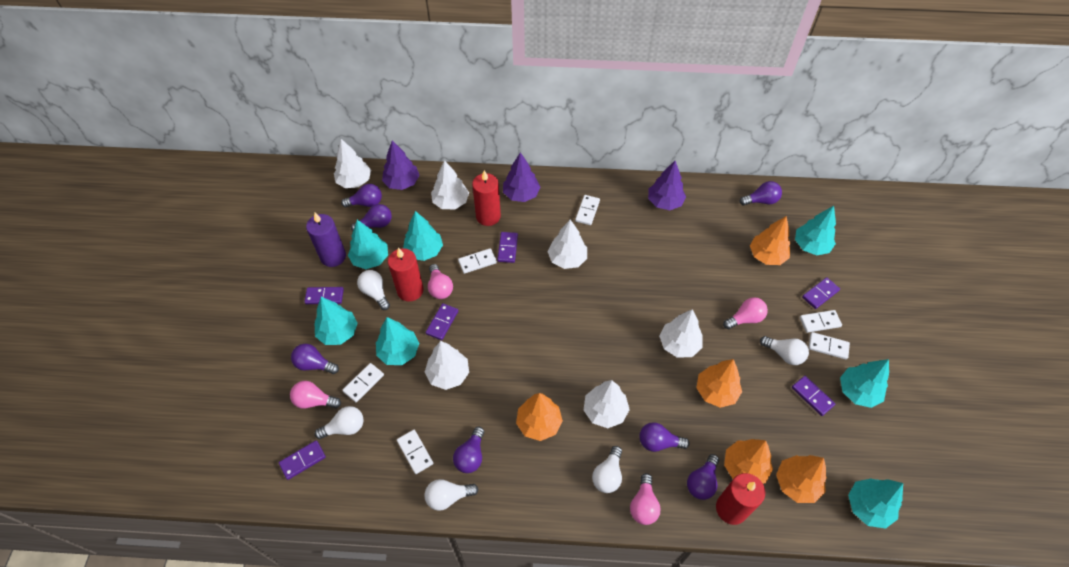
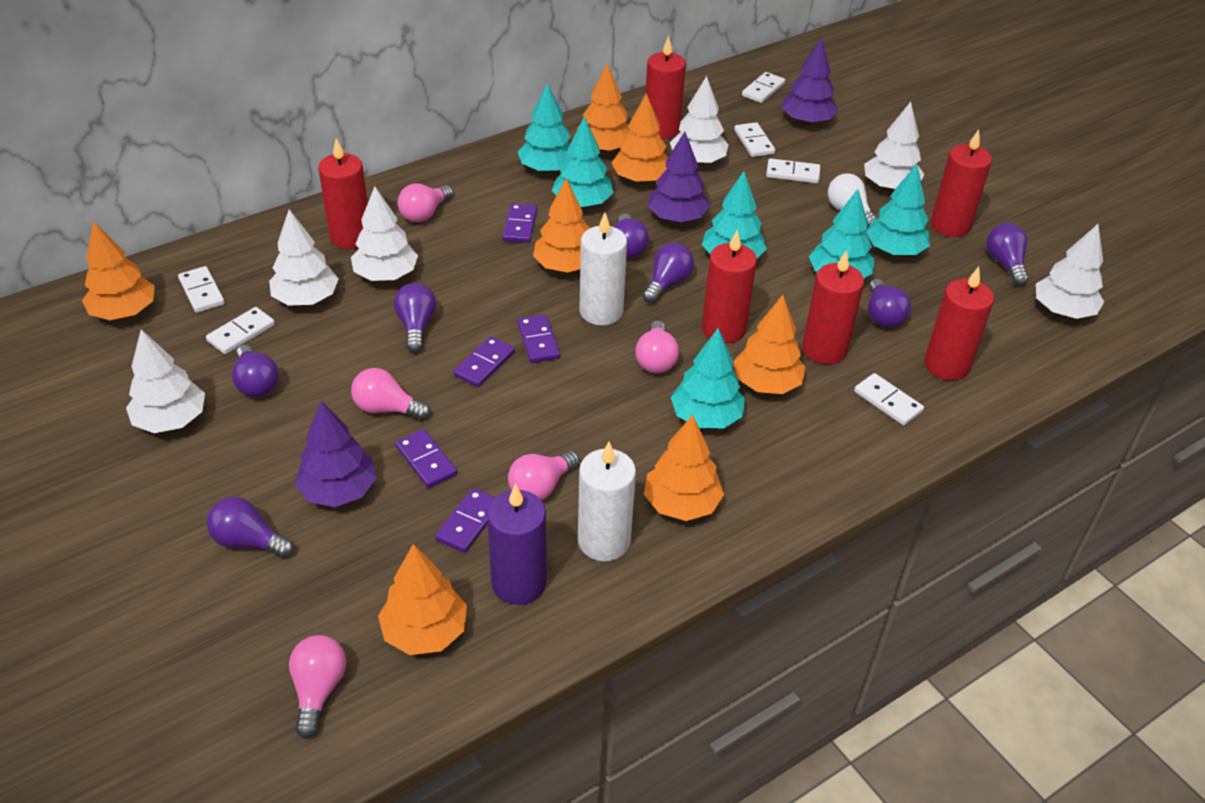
orange tree: 5 -> 7
pink light bulb: 4 -> 5
purple domino: 6 -> 5
red candle: 3 -> 6
turquoise tree: 7 -> 6
white candle: 0 -> 2
white light bulb: 5 -> 1

